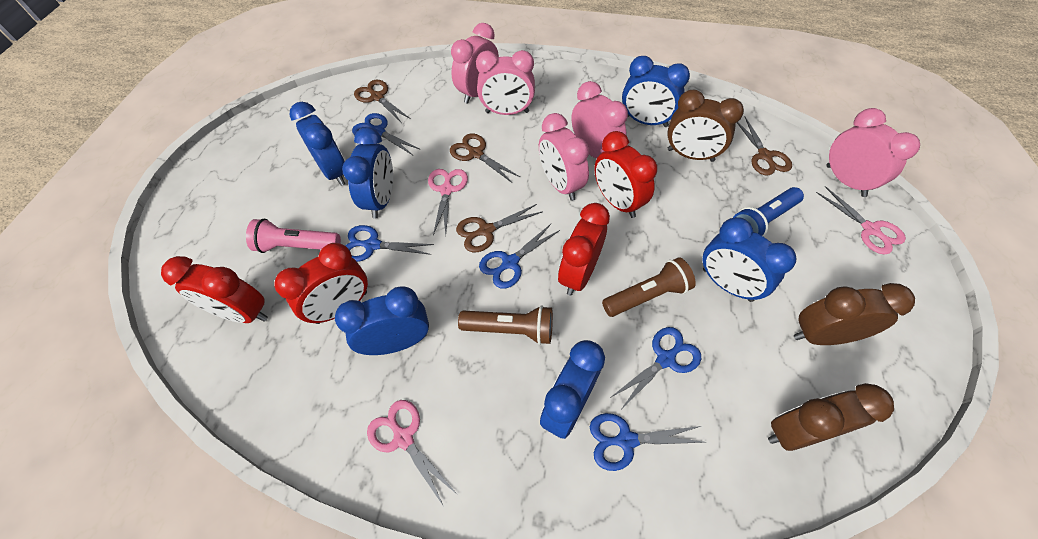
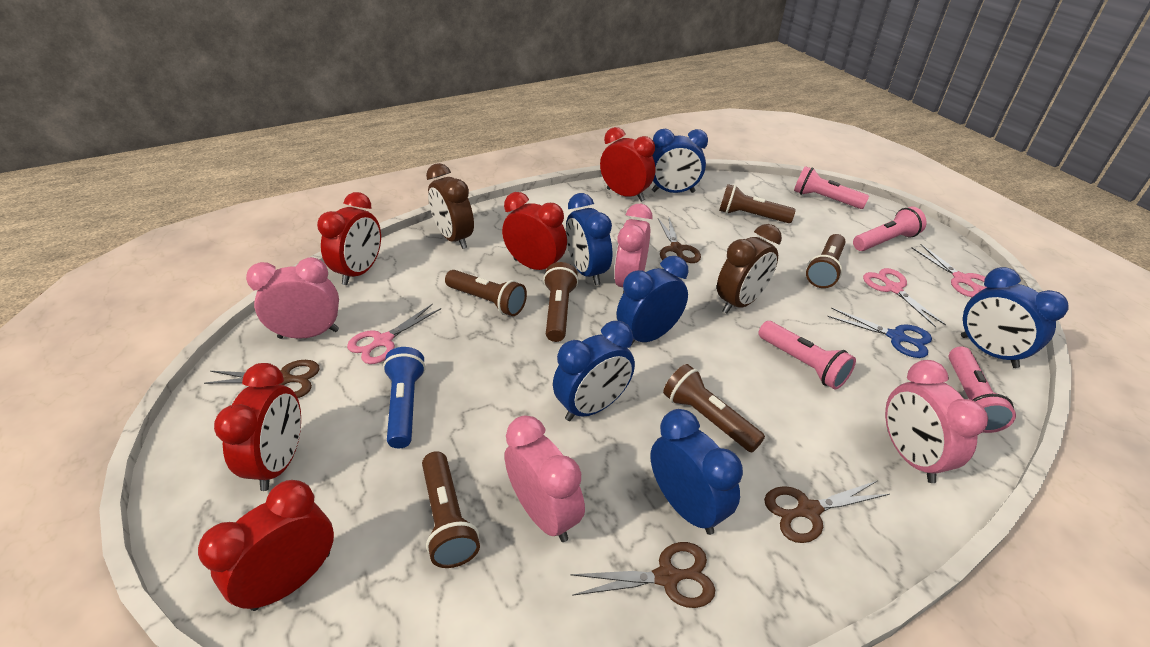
blue scissors: 5 -> 1
brown clock: 3 -> 2
brown flashlight: 2 -> 6
pink clock: 5 -> 4
pink flashlight: 1 -> 4
red clock: 4 -> 5

